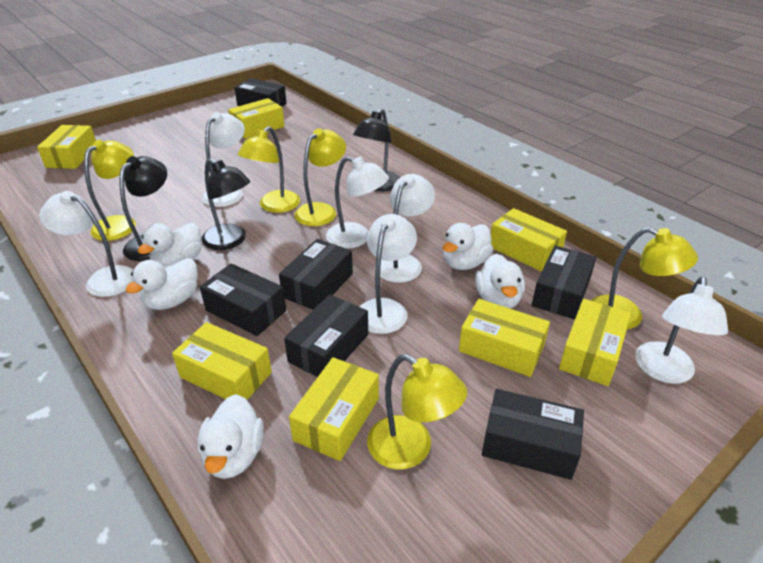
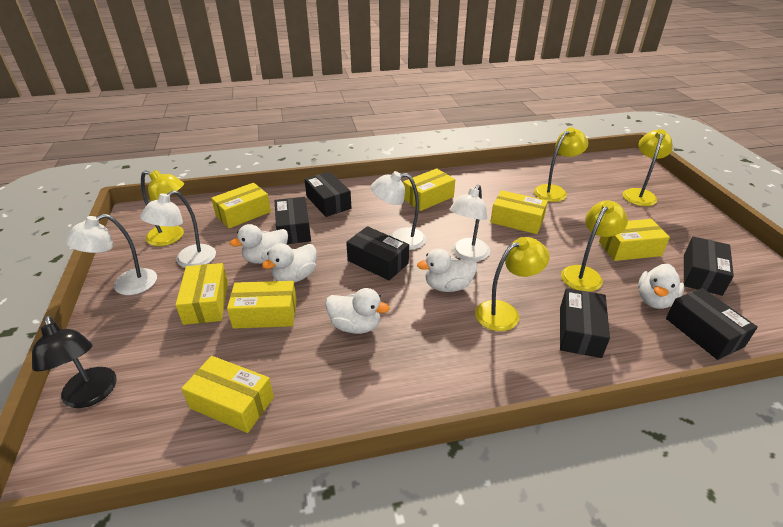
black lamp: 3 -> 1
white lamp: 6 -> 4

